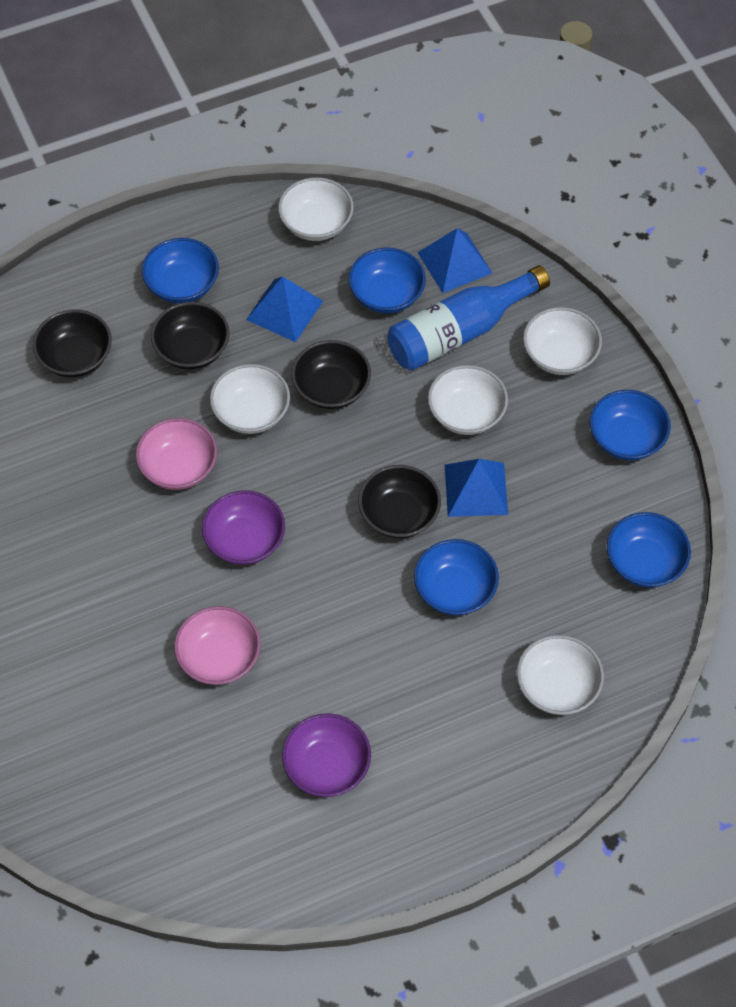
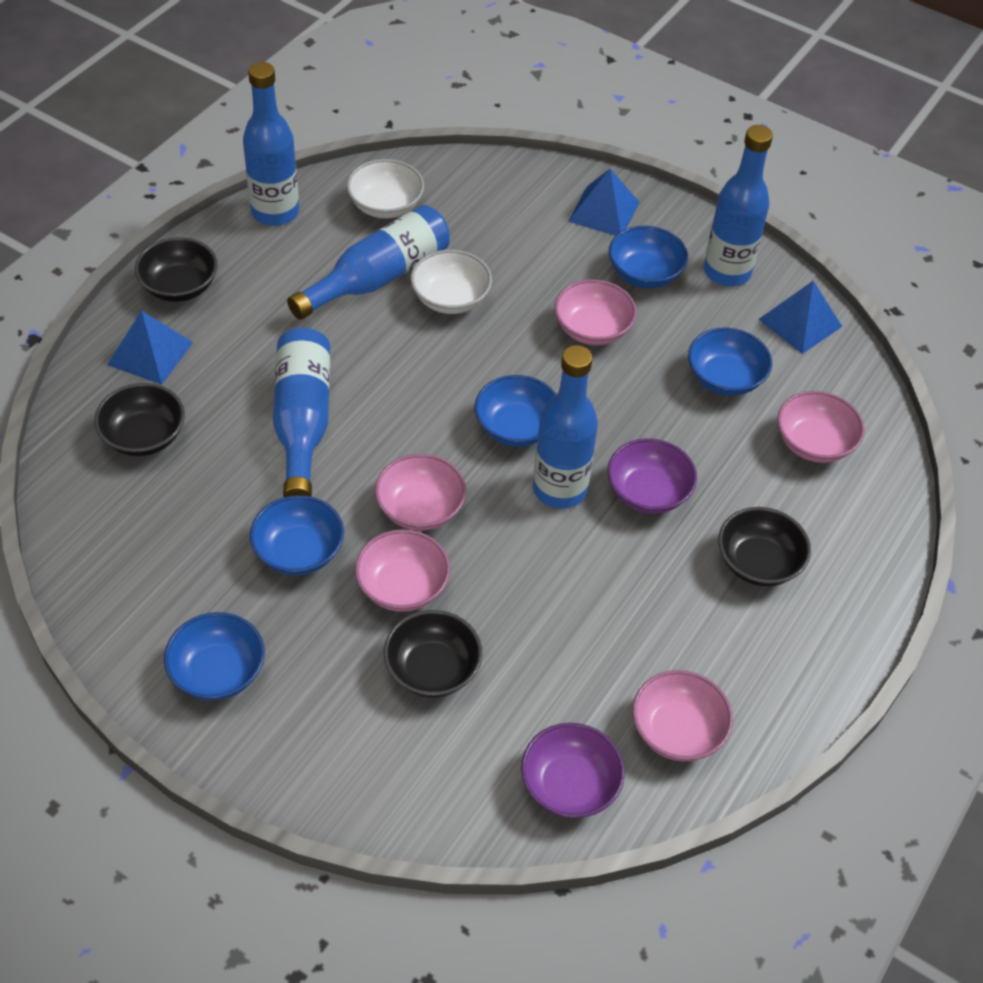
blue bottle: 1 -> 5
pink bowl: 2 -> 5
white bowl: 5 -> 2

